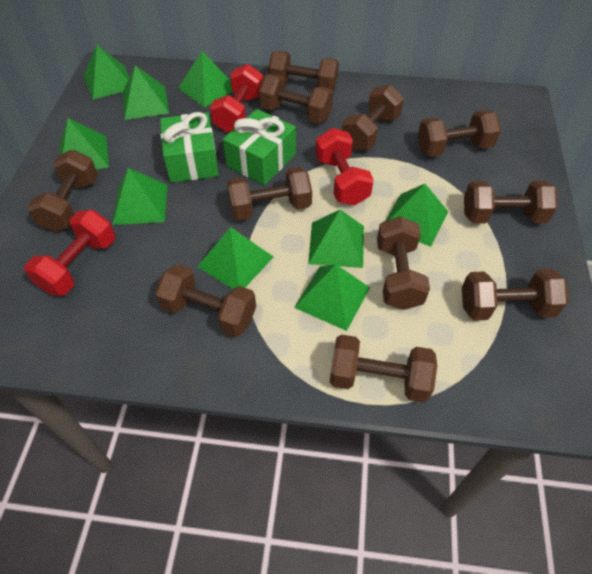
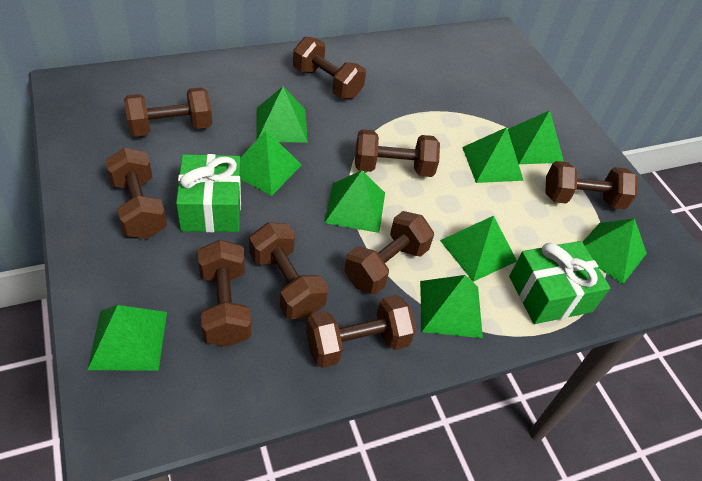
brown dumbbell: 11 -> 9
red dumbbell: 3 -> 0

